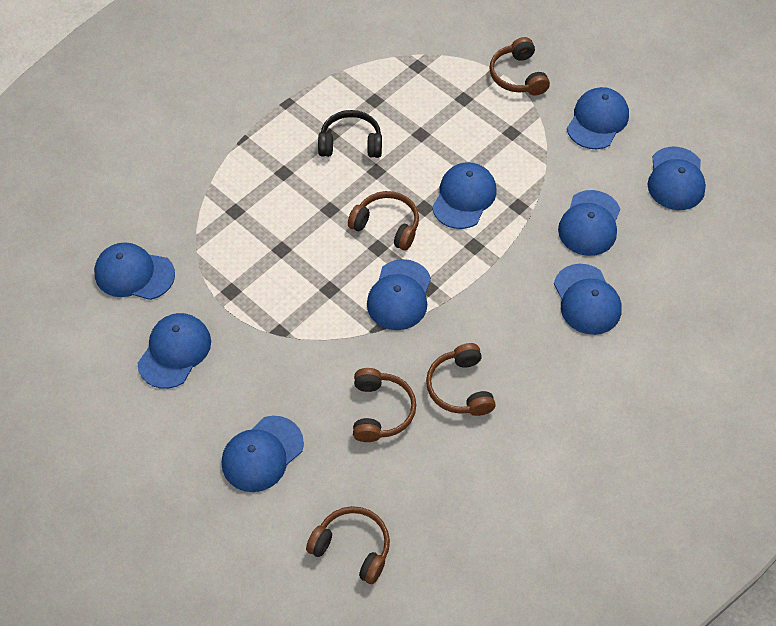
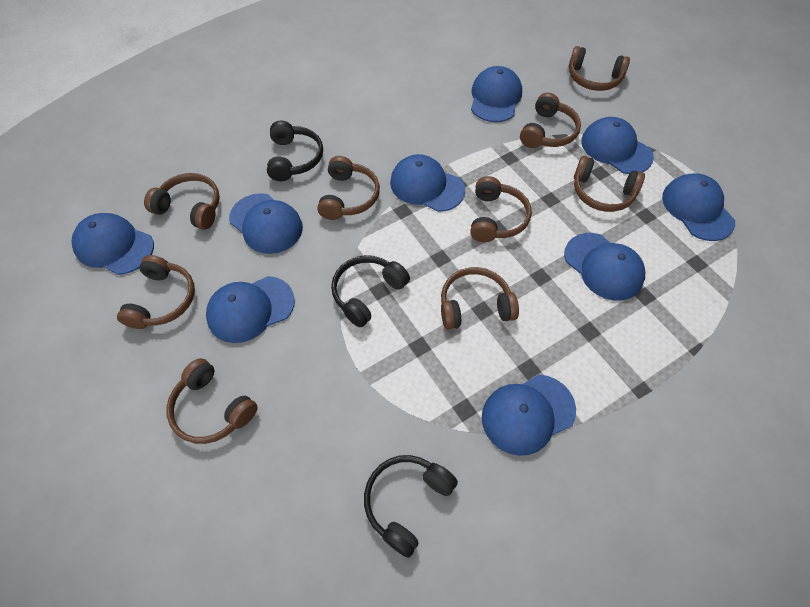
black headphones: 1 -> 3
brown headphones: 5 -> 9

